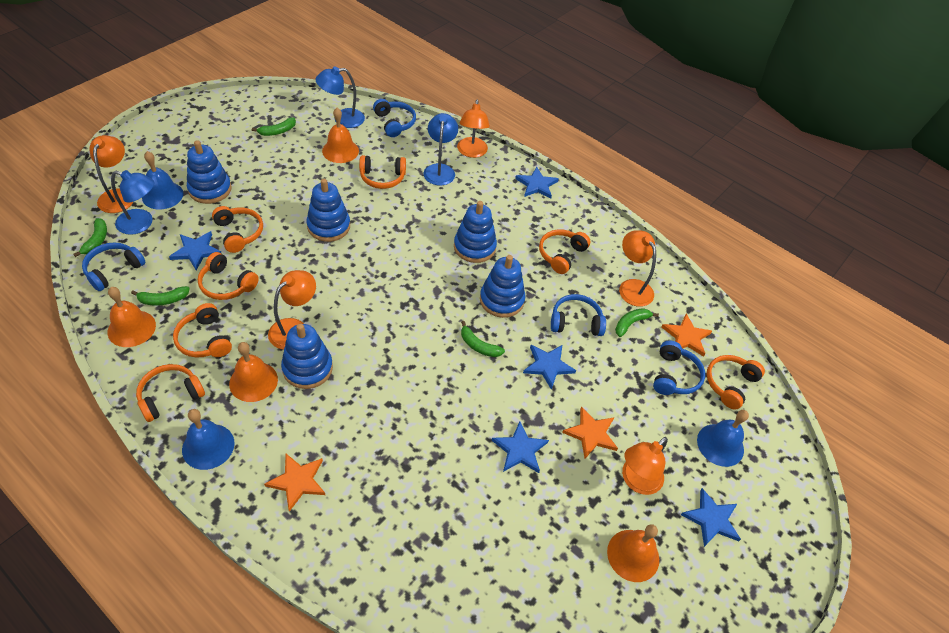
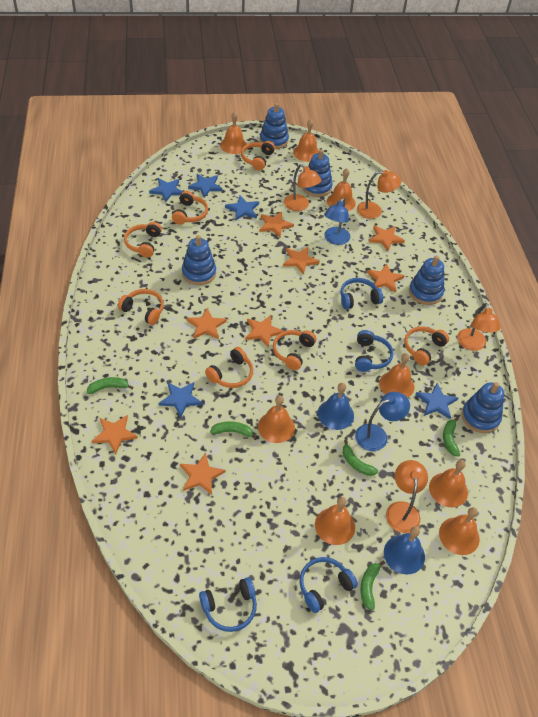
blue bell: 3 -> 2
blue lamp: 3 -> 2
orange bell: 4 -> 8
orange lamp: 5 -> 4
orange star: 3 -> 8

